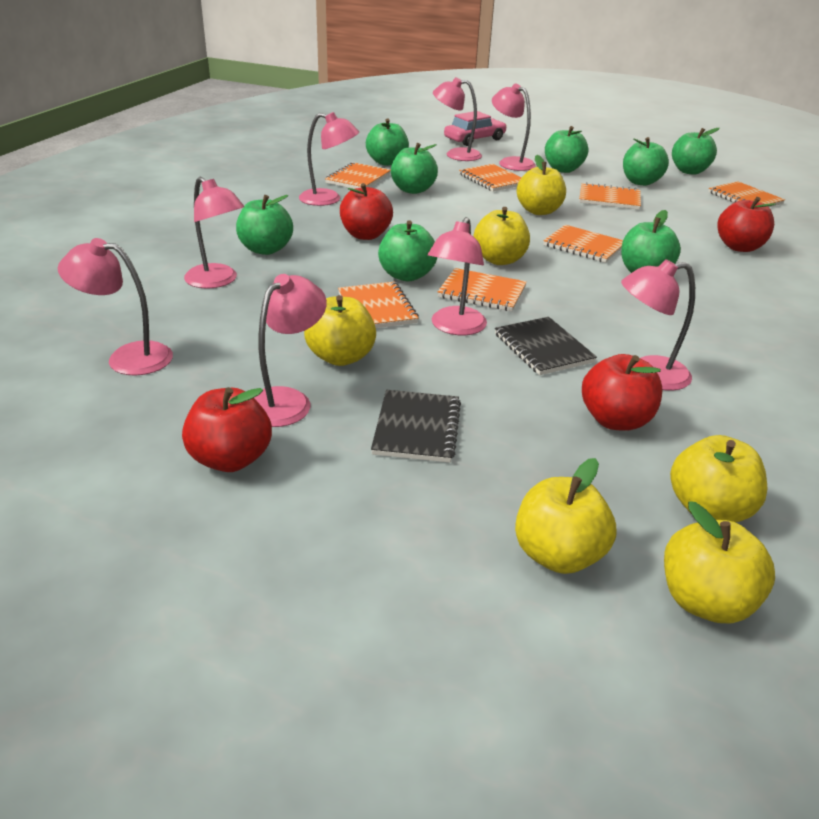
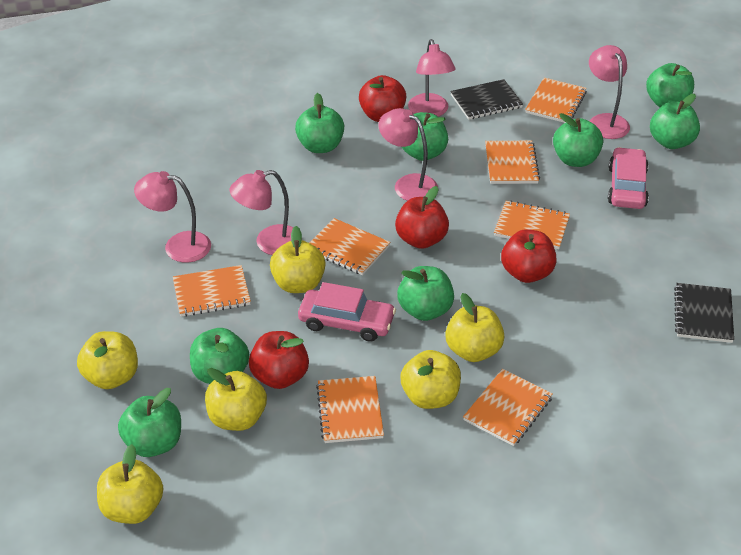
pink car: 1 -> 2
pink lamp: 8 -> 5

